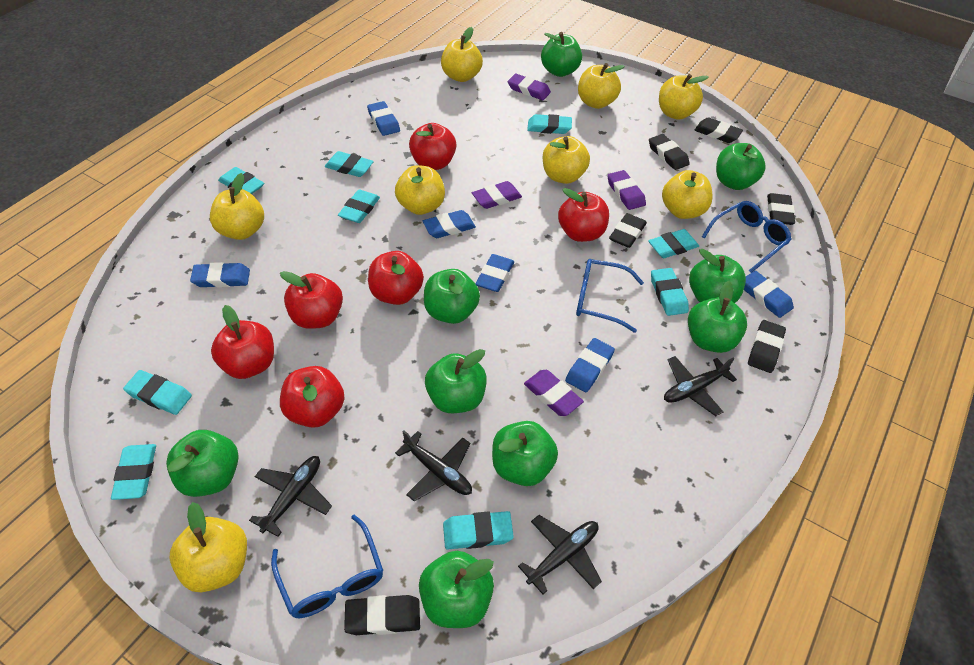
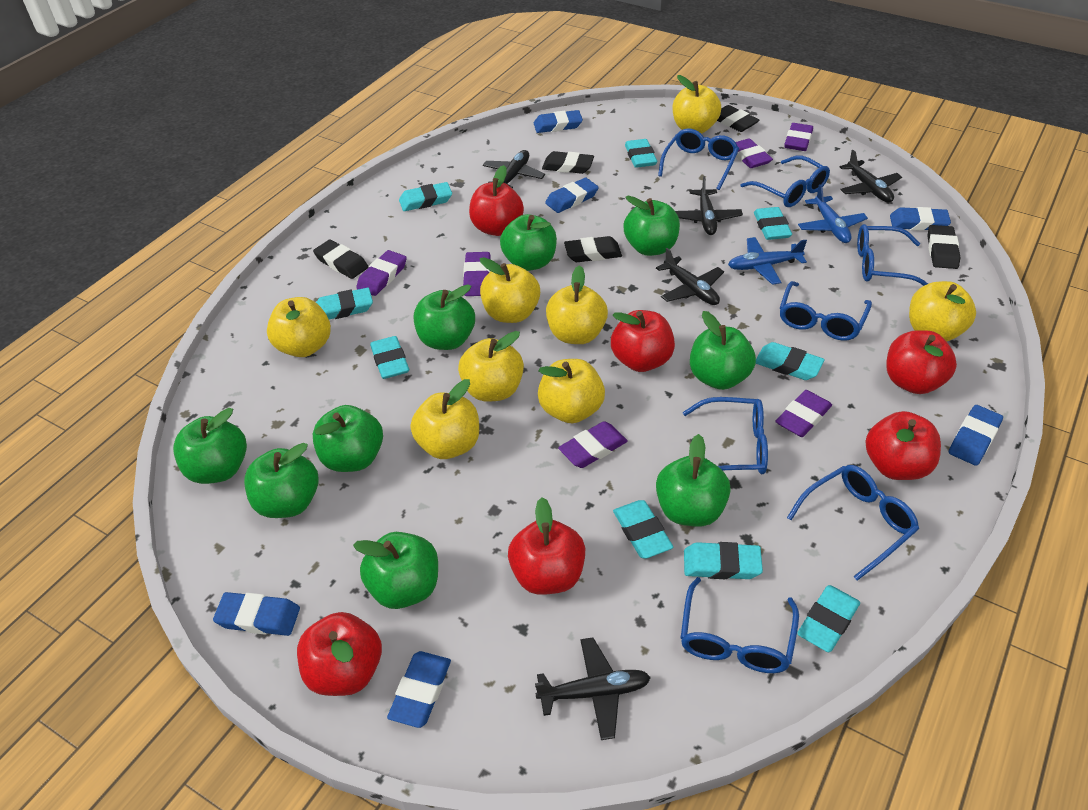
black eraser: 6 -> 5
black plane: 4 -> 5
blue glasses: 3 -> 7
blue plane: 0 -> 2
purple eraser: 4 -> 6

